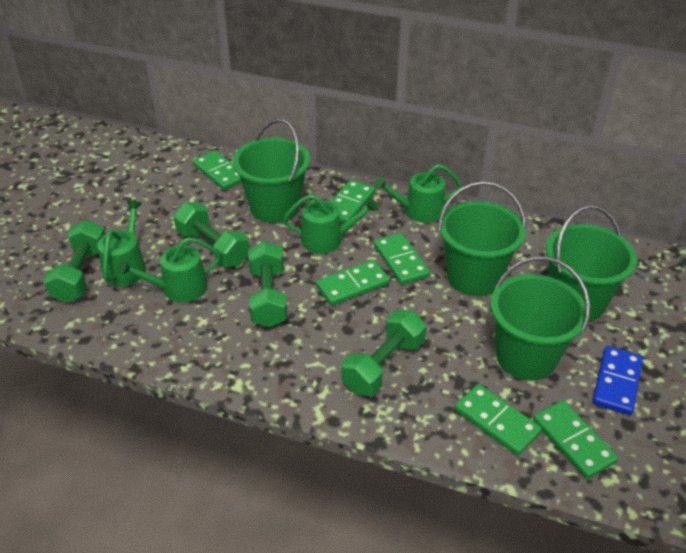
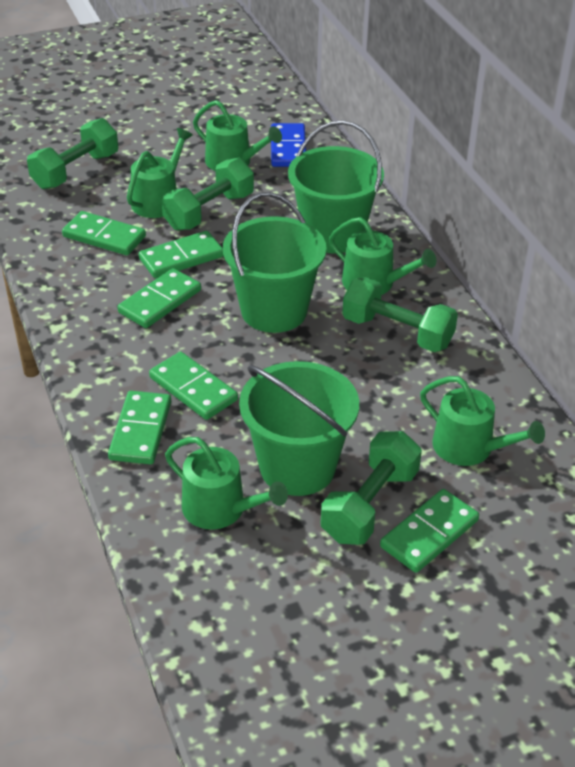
green bucket: 4 -> 3
green watering can: 4 -> 5

